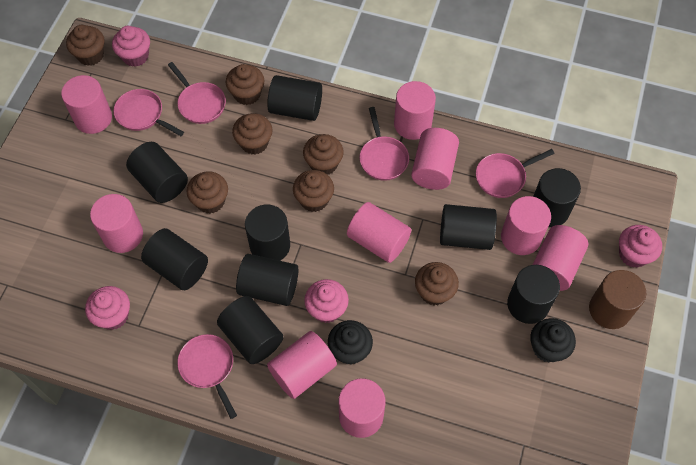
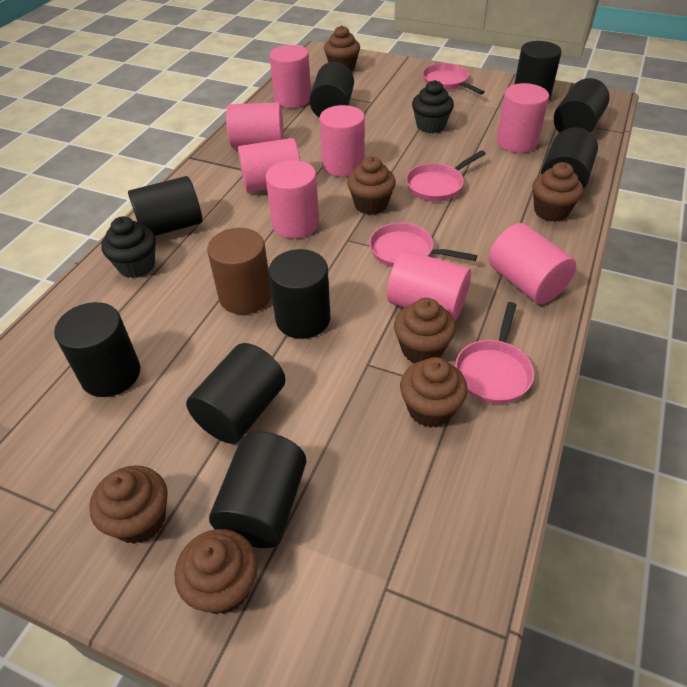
pink cupcake: 4 -> 0
pink cylinder: 9 -> 8
pink pan: 5 -> 4

